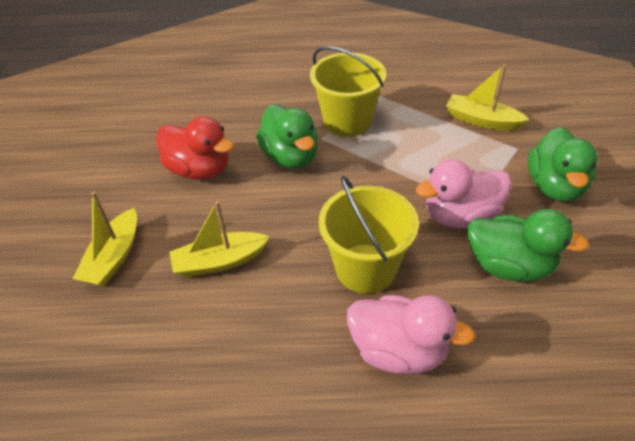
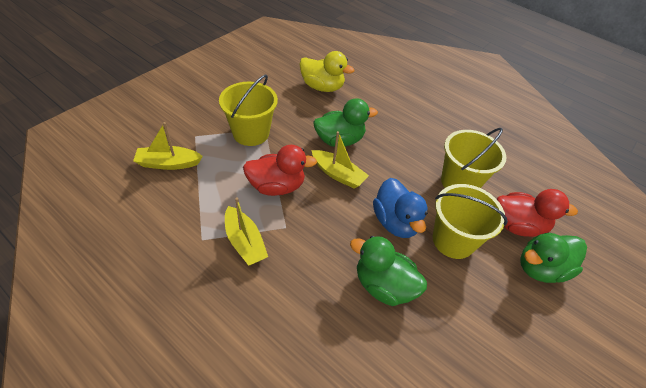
blue duck: 0 -> 1
pink duck: 2 -> 0
red duck: 1 -> 2
yellow bucket: 2 -> 3
yellow duck: 0 -> 1

